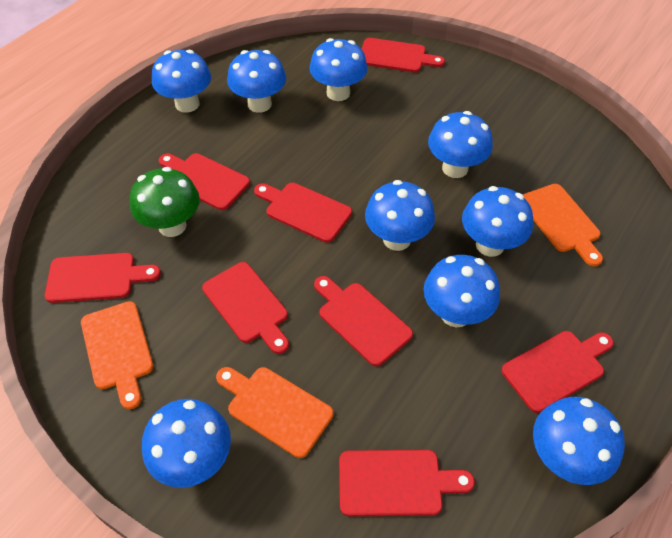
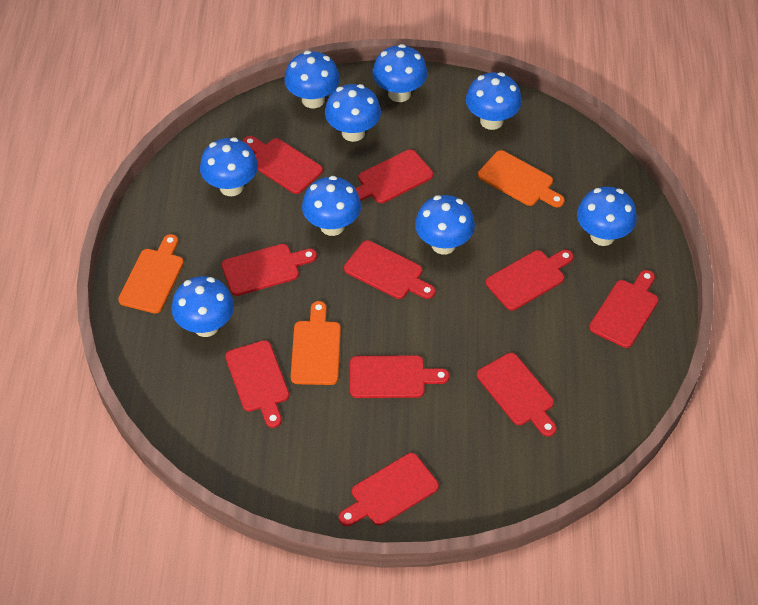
green mushroom: 1 -> 0
red cutting board: 8 -> 10

